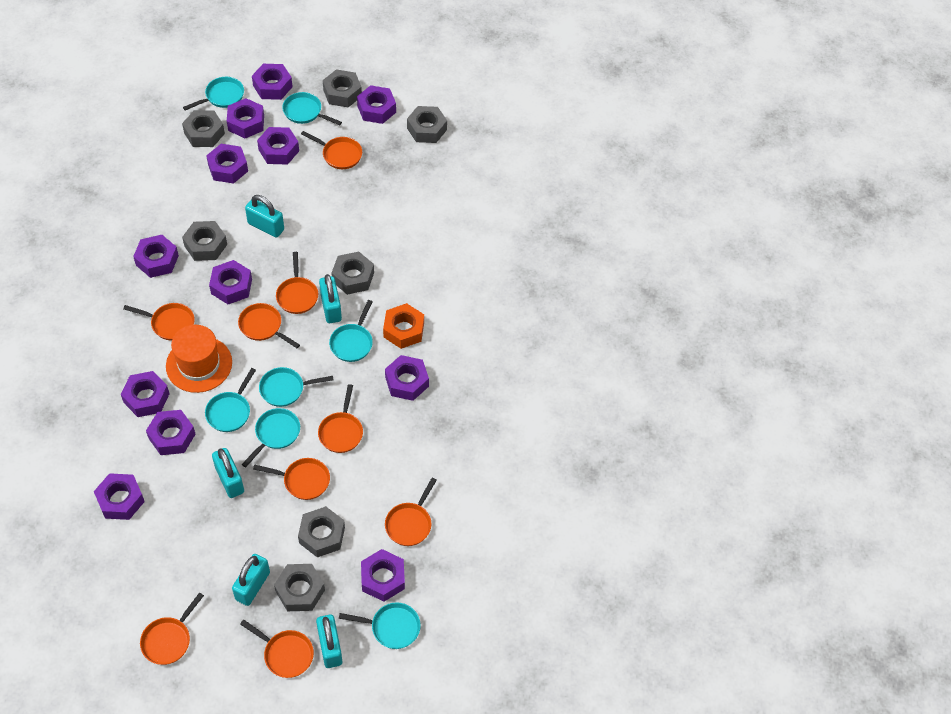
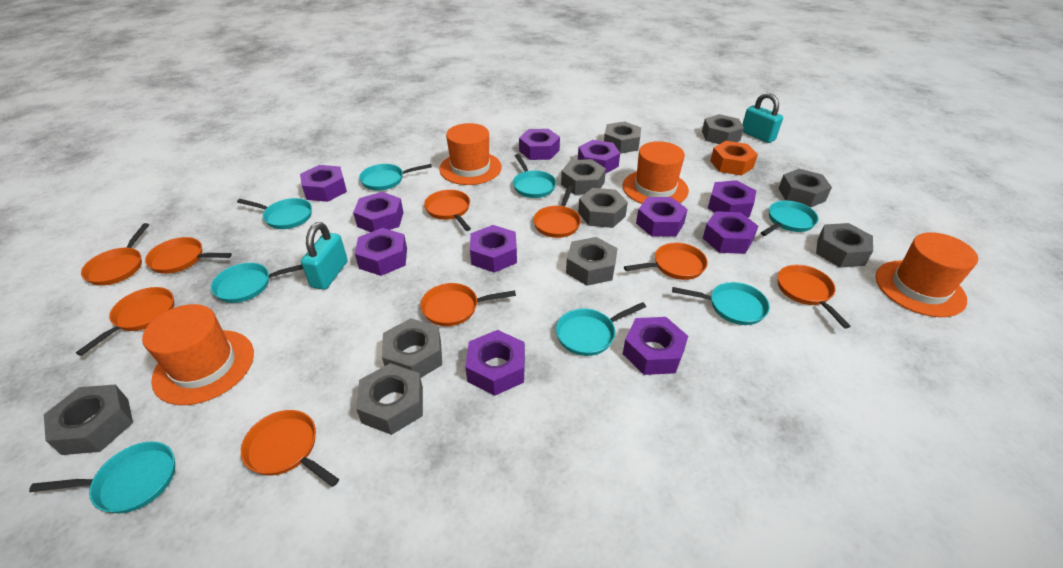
grey nut: 7 -> 10
orange hat: 1 -> 4
purple nut: 12 -> 11
turquoise padlock: 5 -> 2
turquoise pan: 7 -> 8

